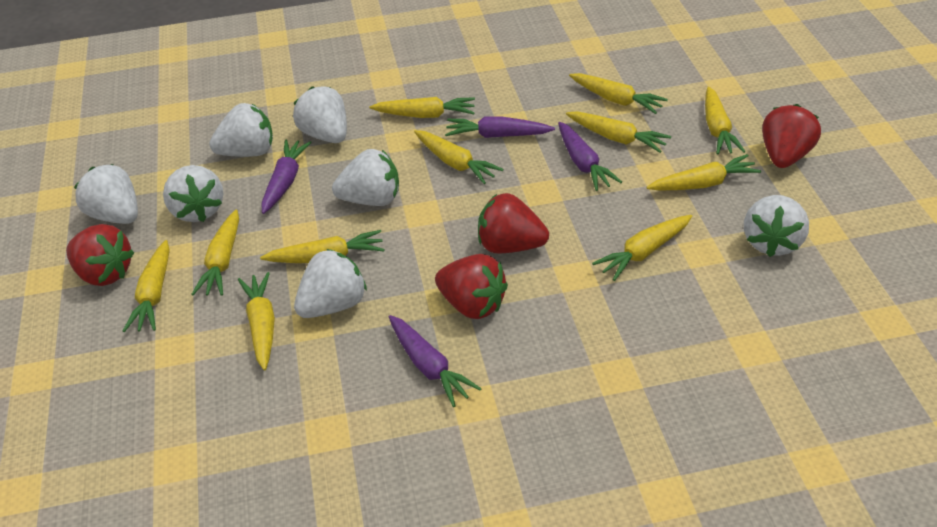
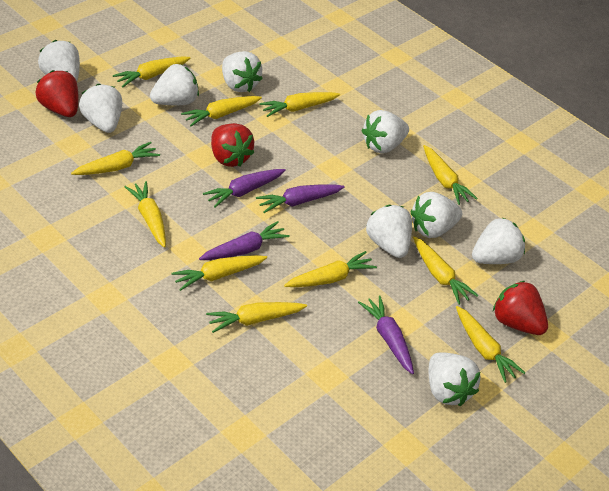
red strawberry: 4 -> 3
white strawberry: 7 -> 9

